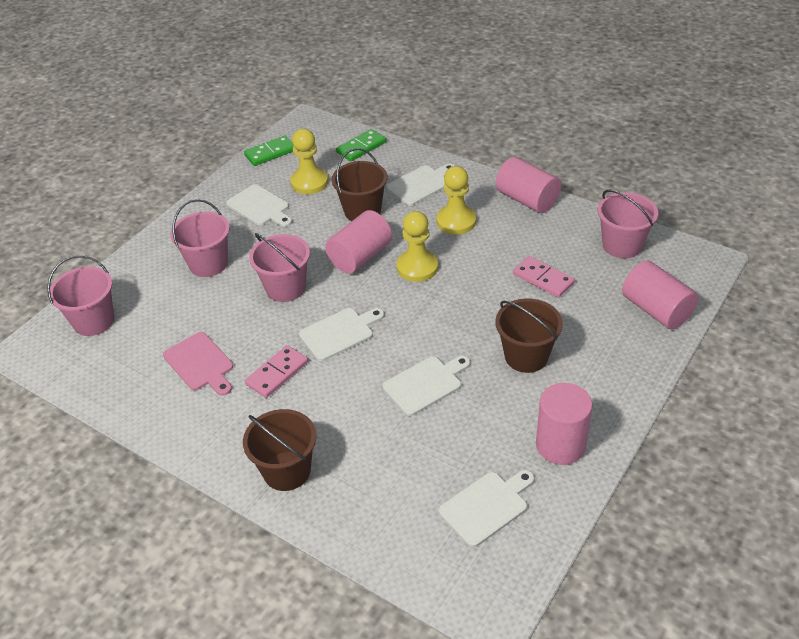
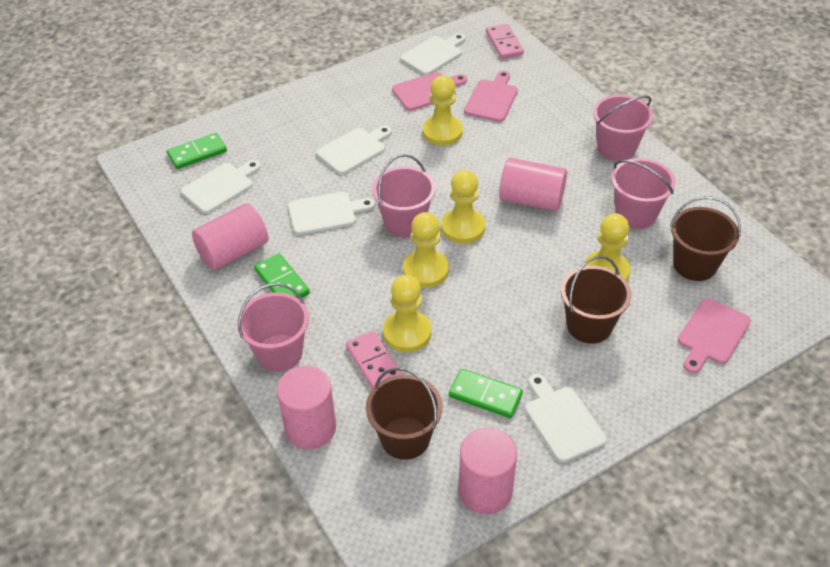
green domino: 2 -> 3
pink cutting board: 1 -> 3
yellow pawn: 3 -> 5

